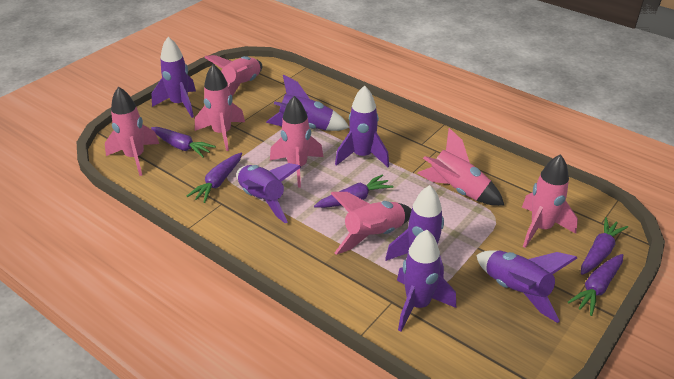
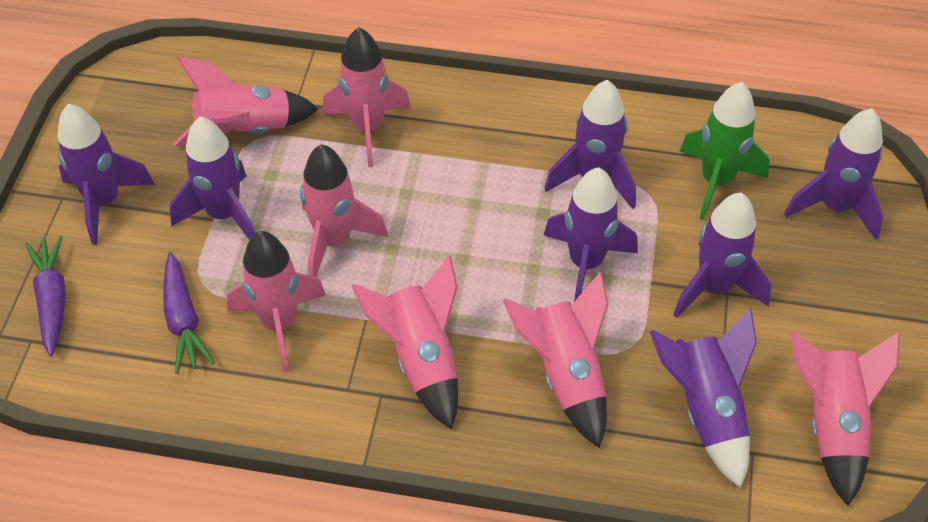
green rocket: 0 -> 1
purple carrot: 5 -> 2

